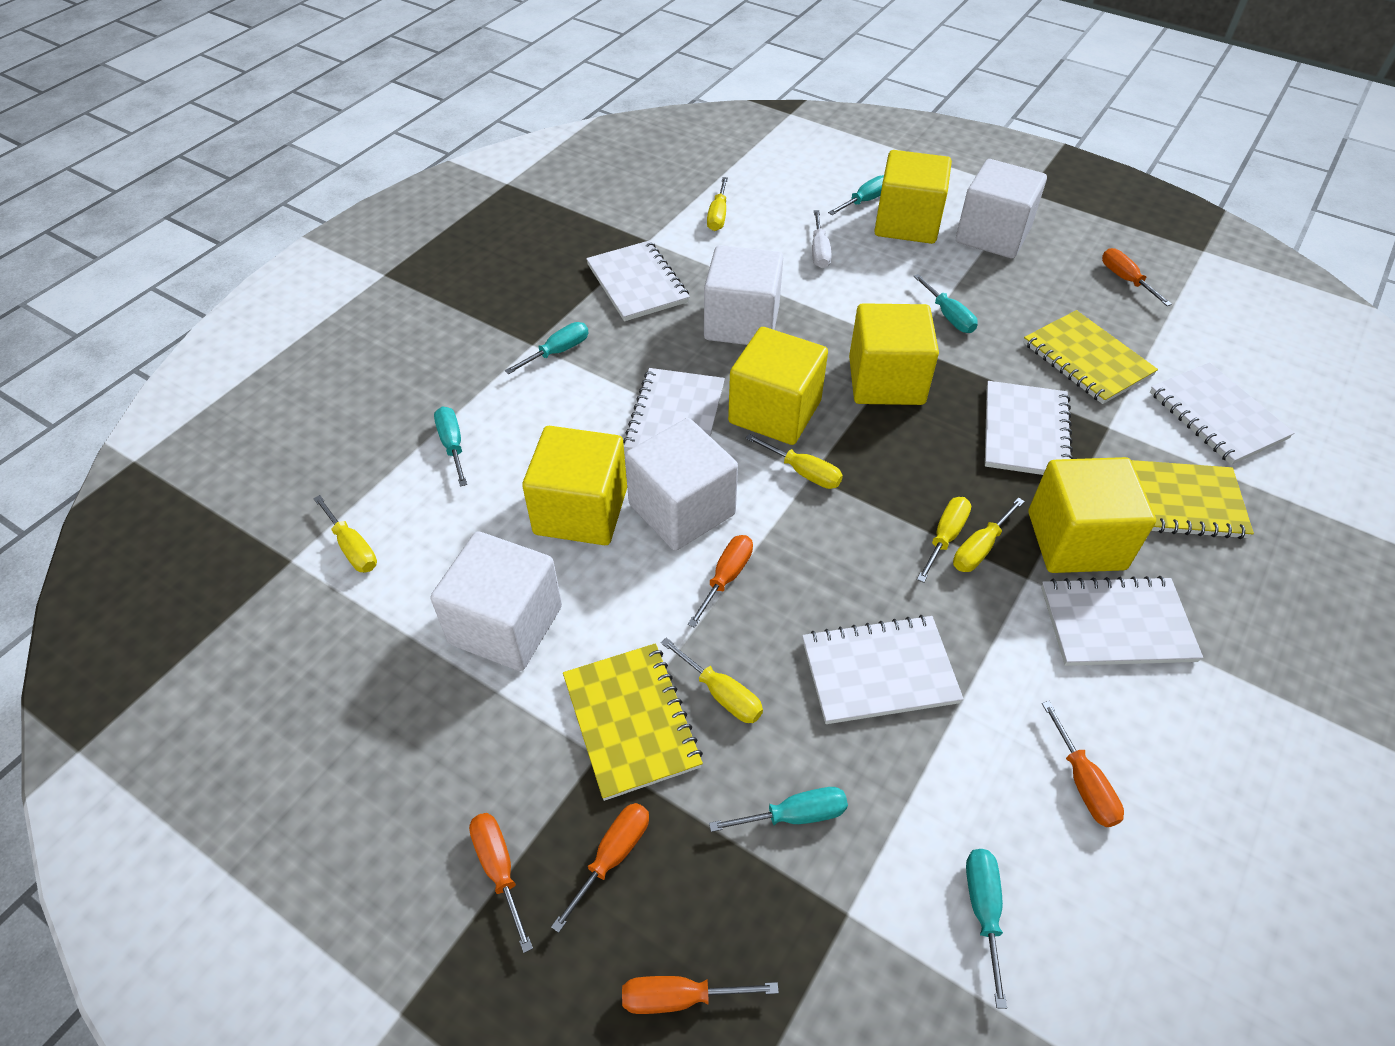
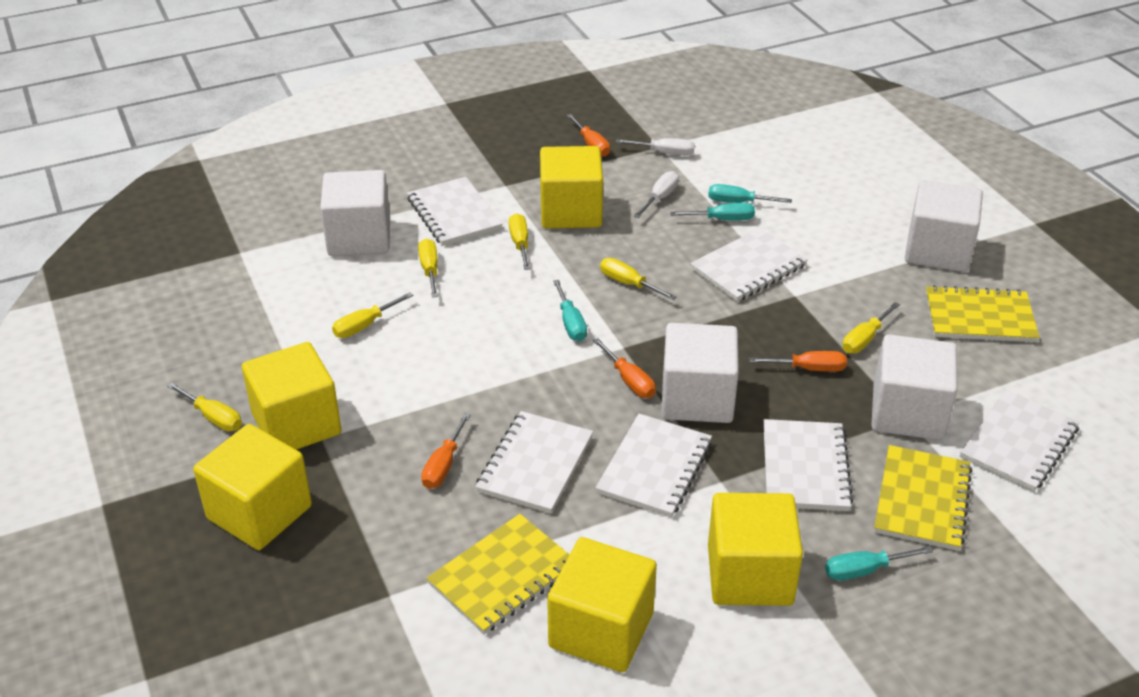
orange screwdriver: 6 -> 4
turquoise screwdriver: 6 -> 4
white screwdriver: 1 -> 2

